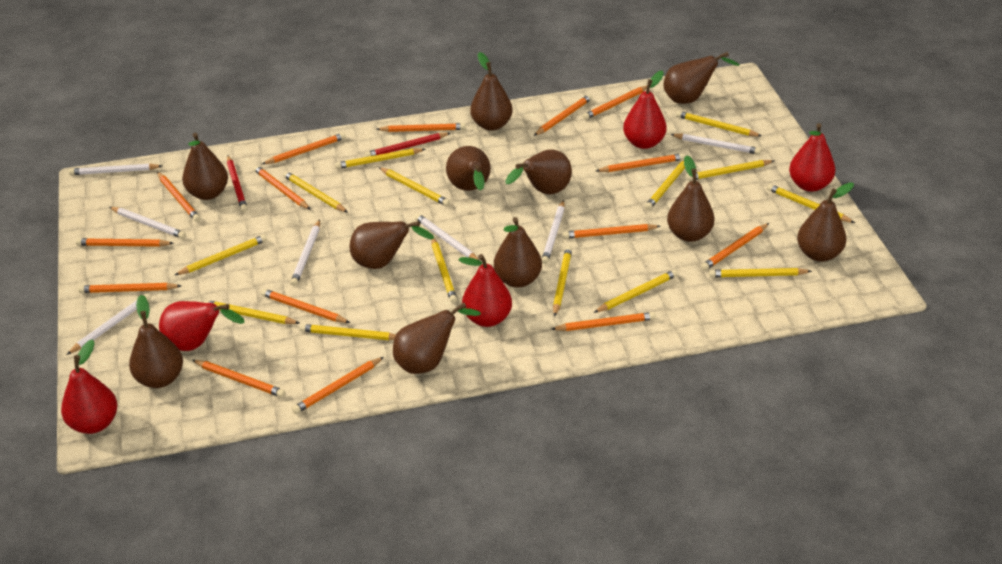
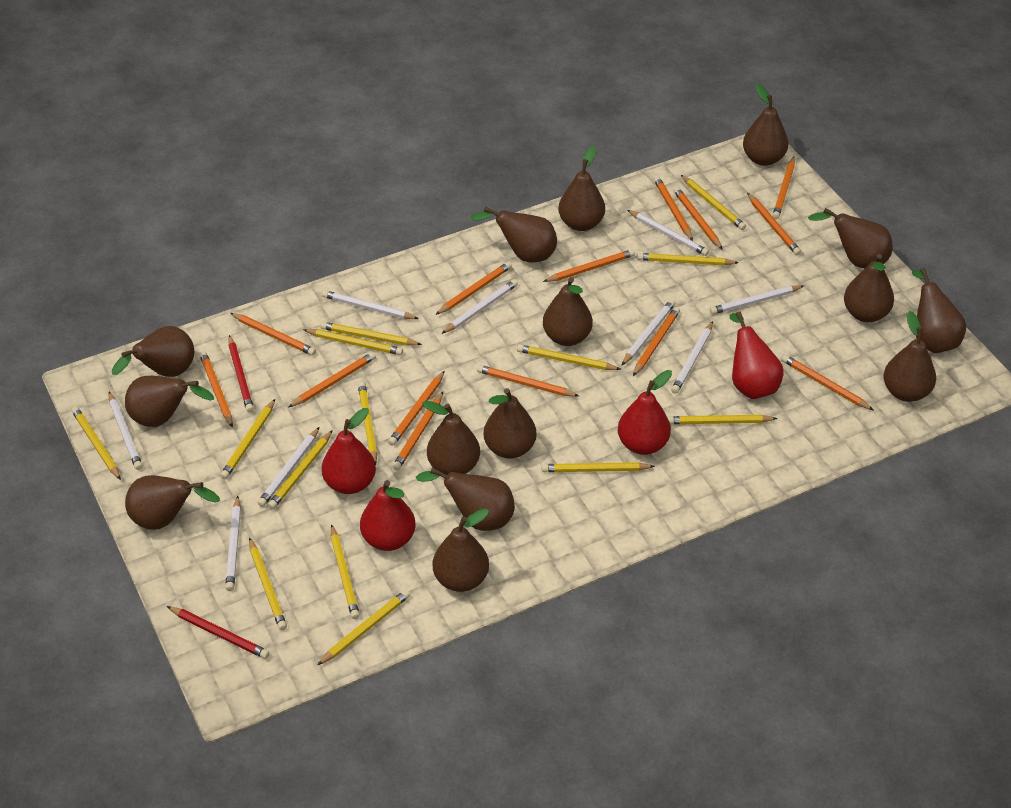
brown pear: 11 -> 15
orange pencil: 15 -> 14
red pear: 5 -> 4
white pencil: 7 -> 9

